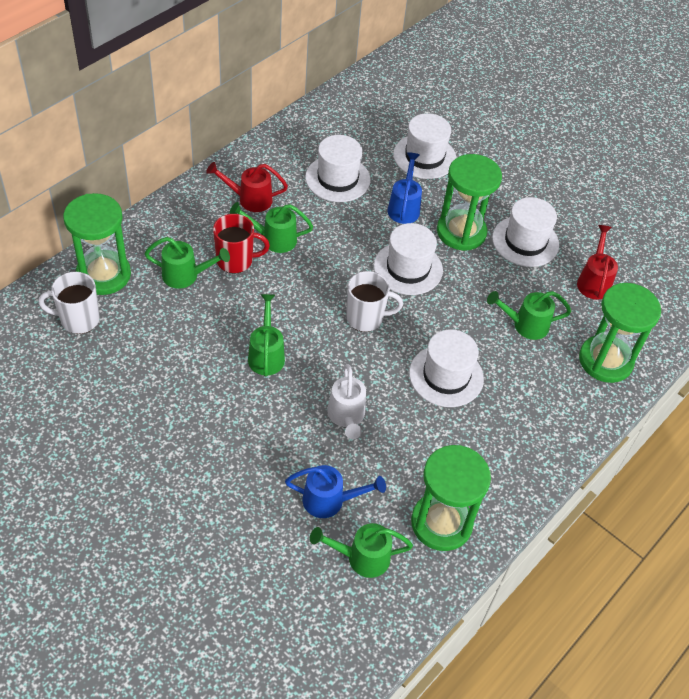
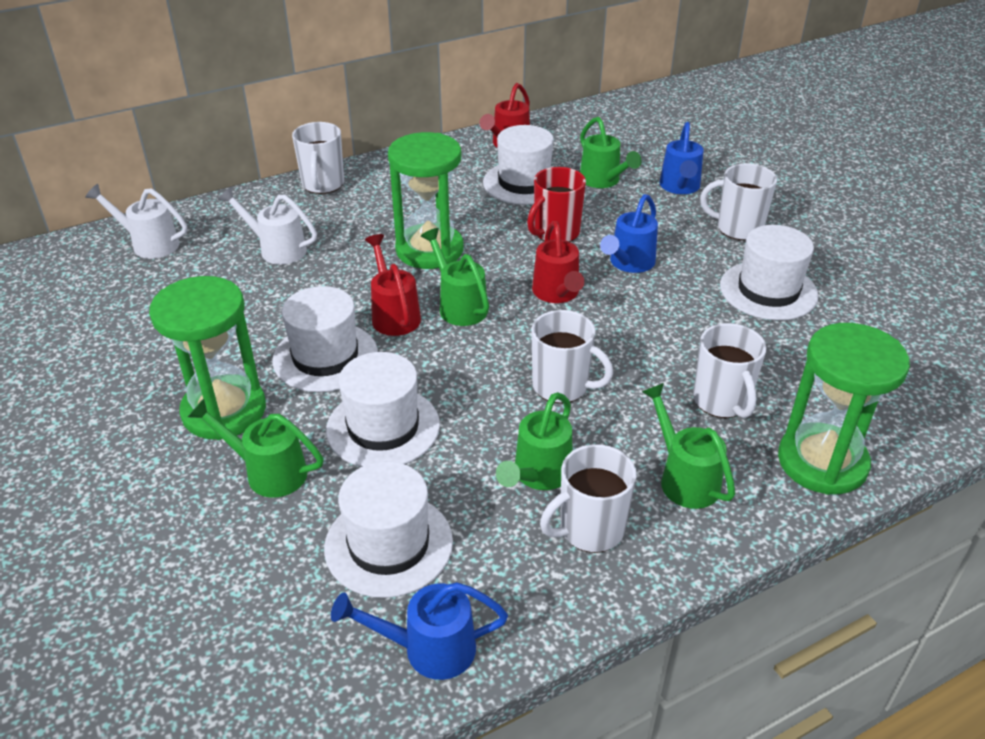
blue watering can: 2 -> 3
green hourglass: 4 -> 3
red watering can: 2 -> 3
white mug: 2 -> 5
white watering can: 1 -> 2

